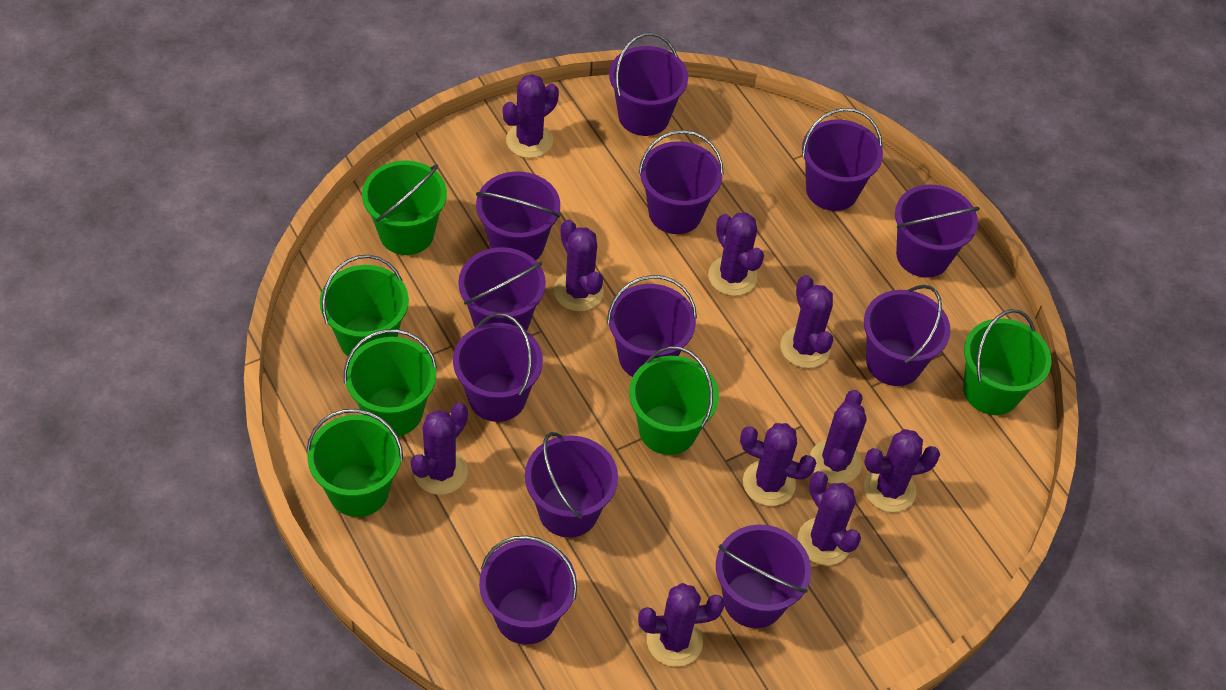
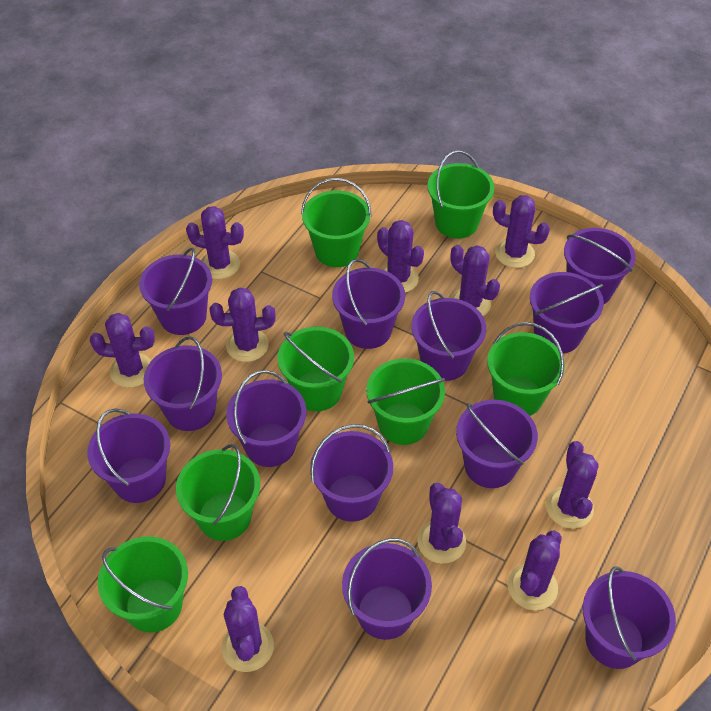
green bucket: 6 -> 7

